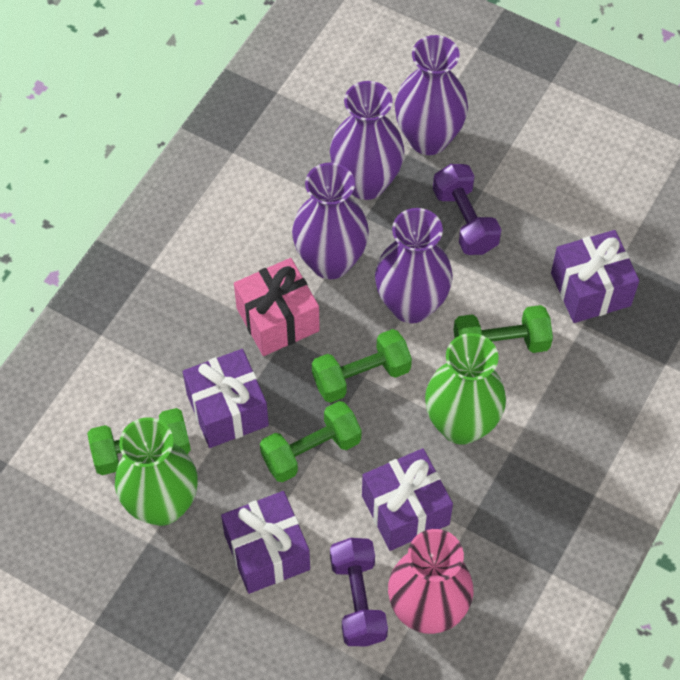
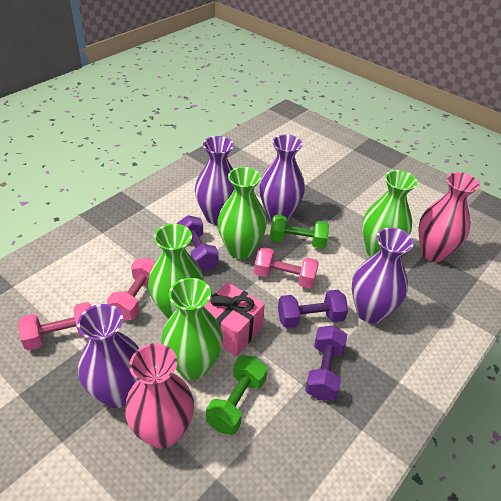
green dumbbell: 4 -> 2
green vase: 2 -> 4
pink dumbbell: 0 -> 3
pink vase: 1 -> 2
purple dumbbell: 2 -> 3
purple gift: 4 -> 0

